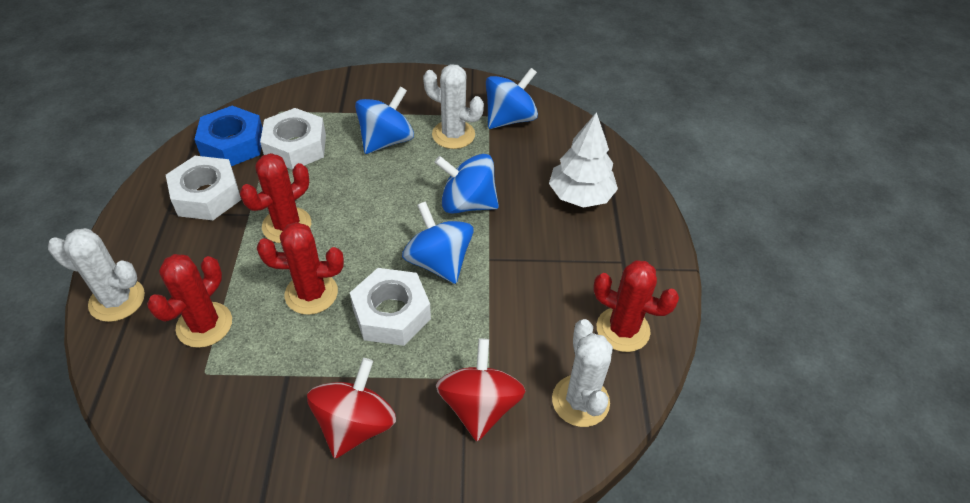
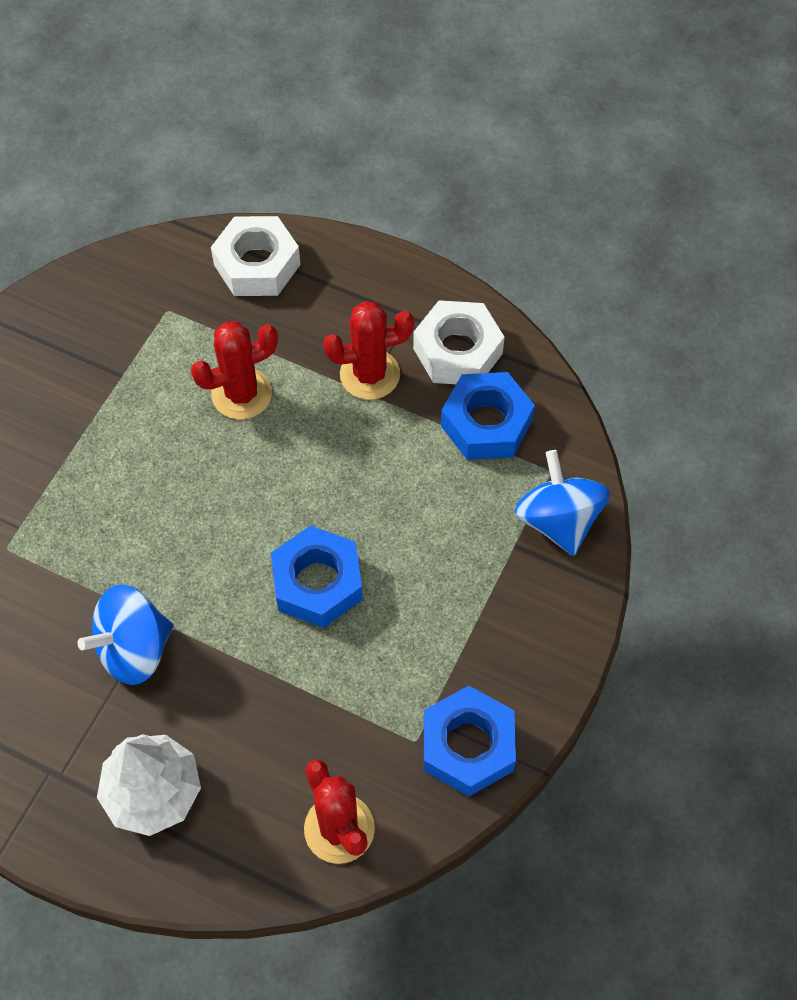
blue nut: 1 -> 3
blue spinning top: 4 -> 2
red cactus: 4 -> 3
red spinning top: 2 -> 0
white cactus: 3 -> 0
white nut: 3 -> 2

